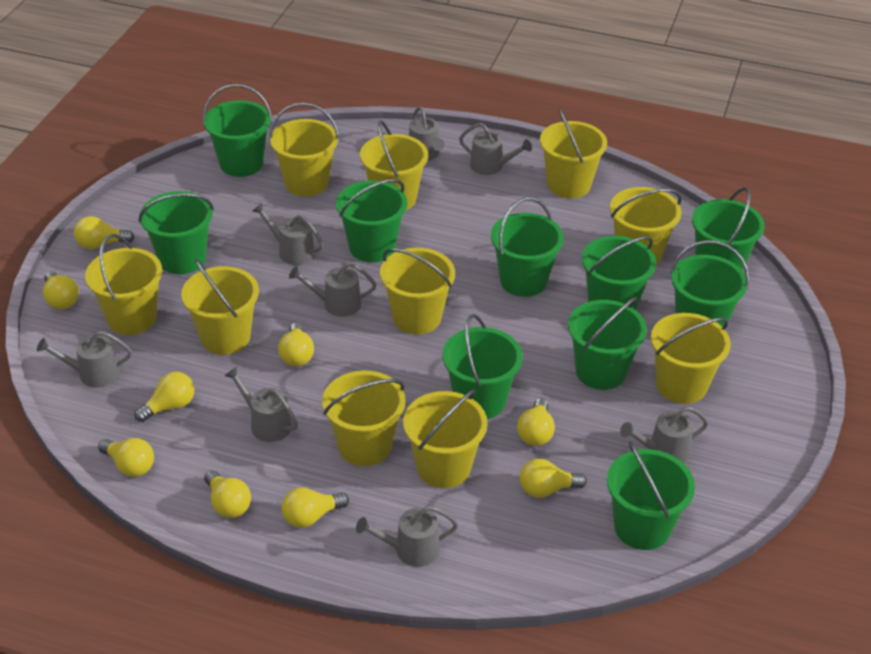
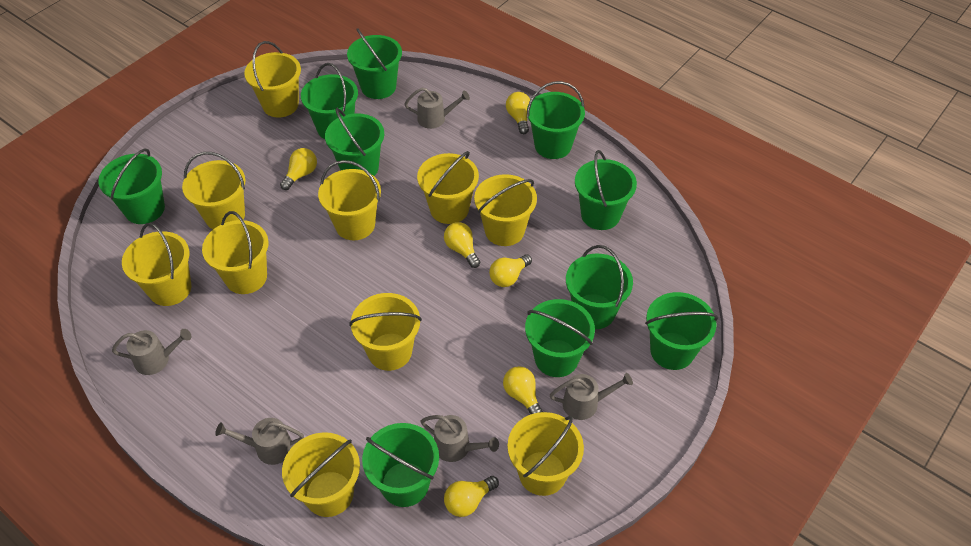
grey watering can: 8 -> 5
yellow light bulb: 9 -> 6

